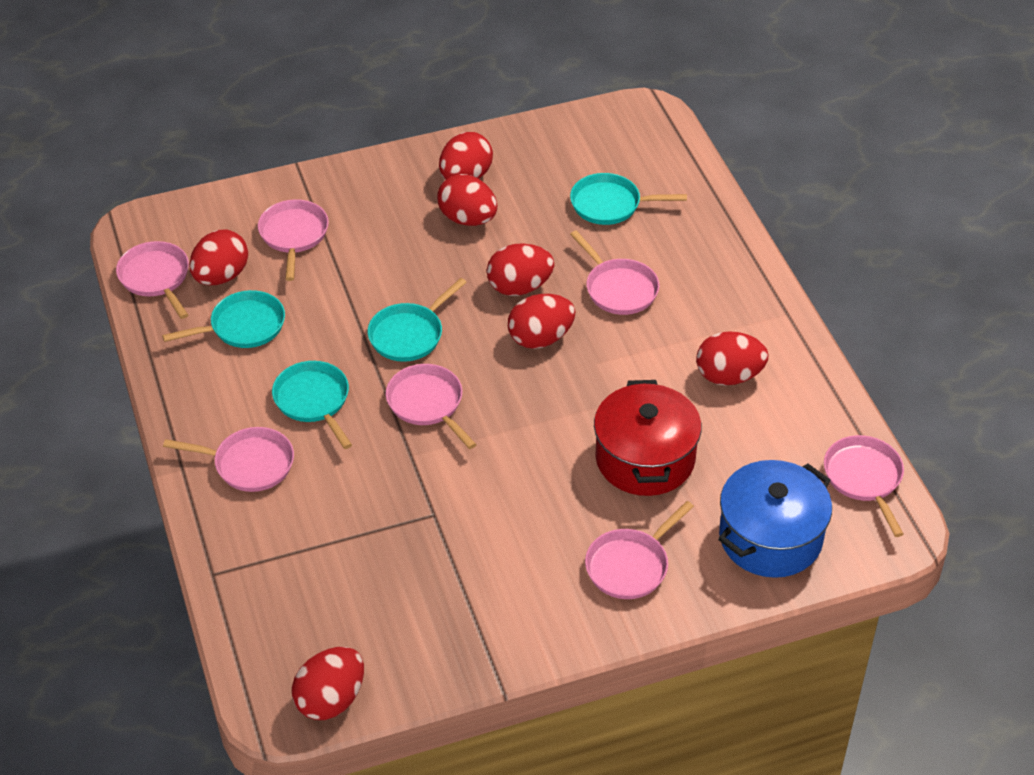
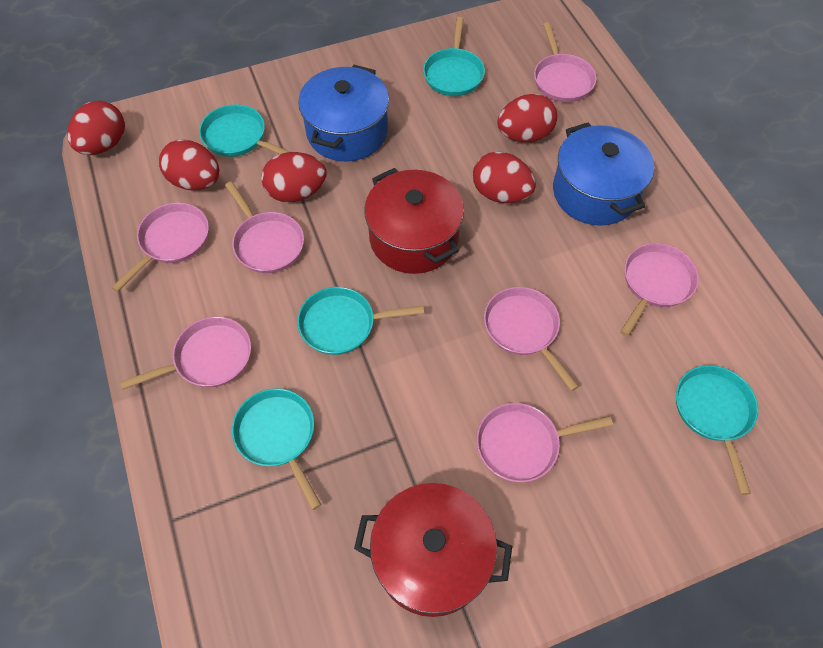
blue pot: 1 -> 2
red egg: 7 -> 5
red pot: 1 -> 2
turquoise pan: 4 -> 5

